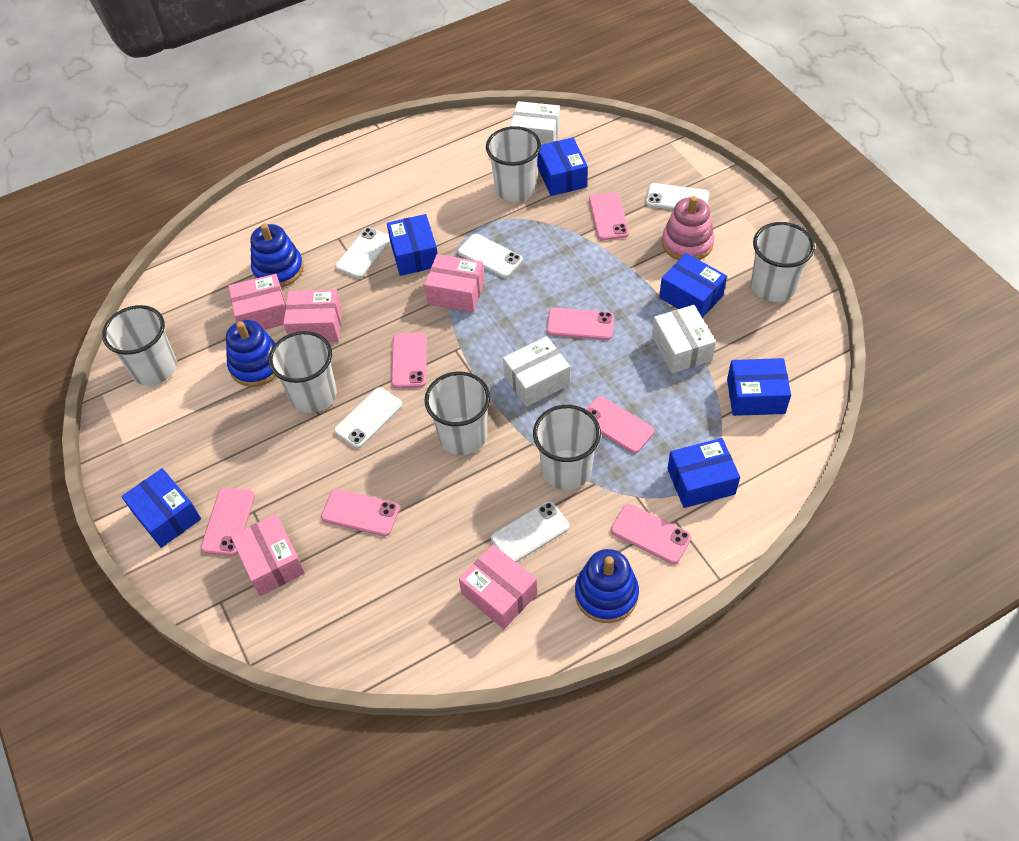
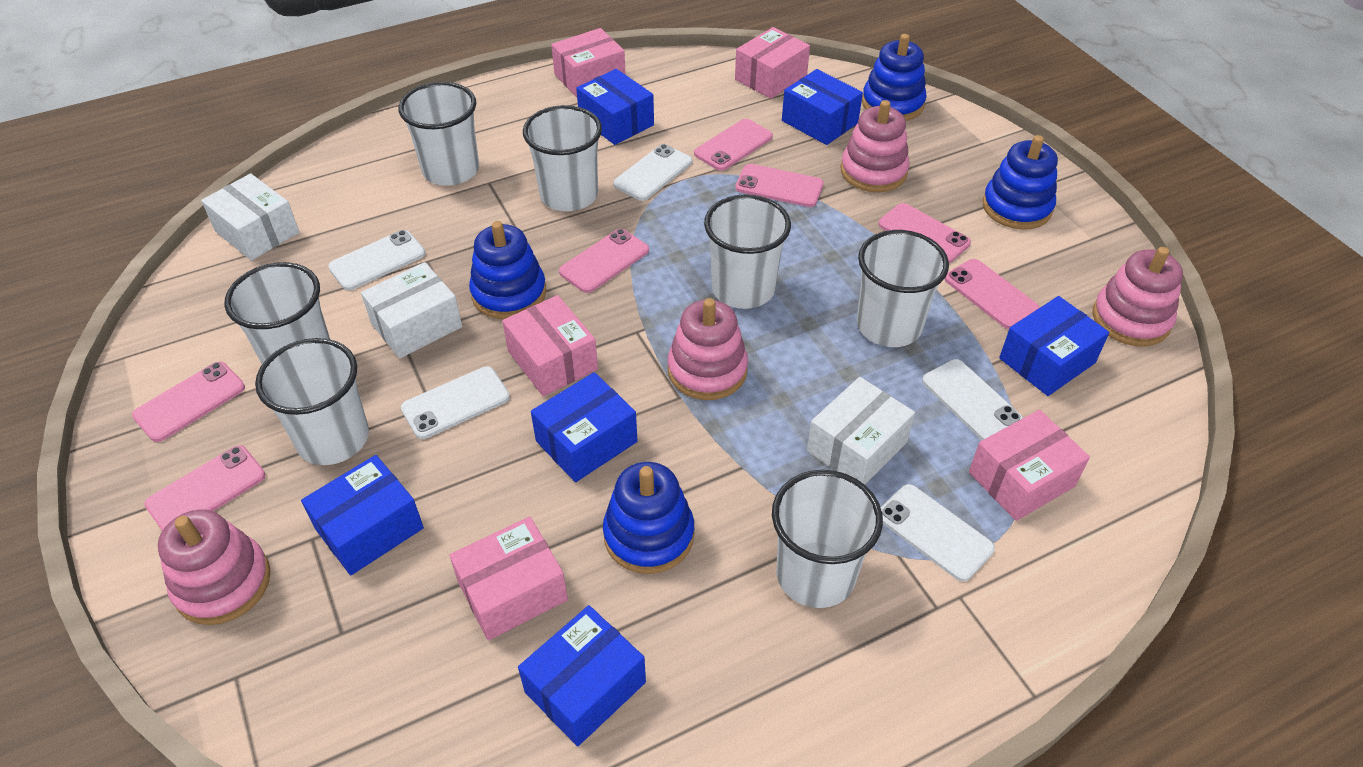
blue stacking toy: 3 -> 4
pink stacking toy: 1 -> 4
white cup: 6 -> 7

